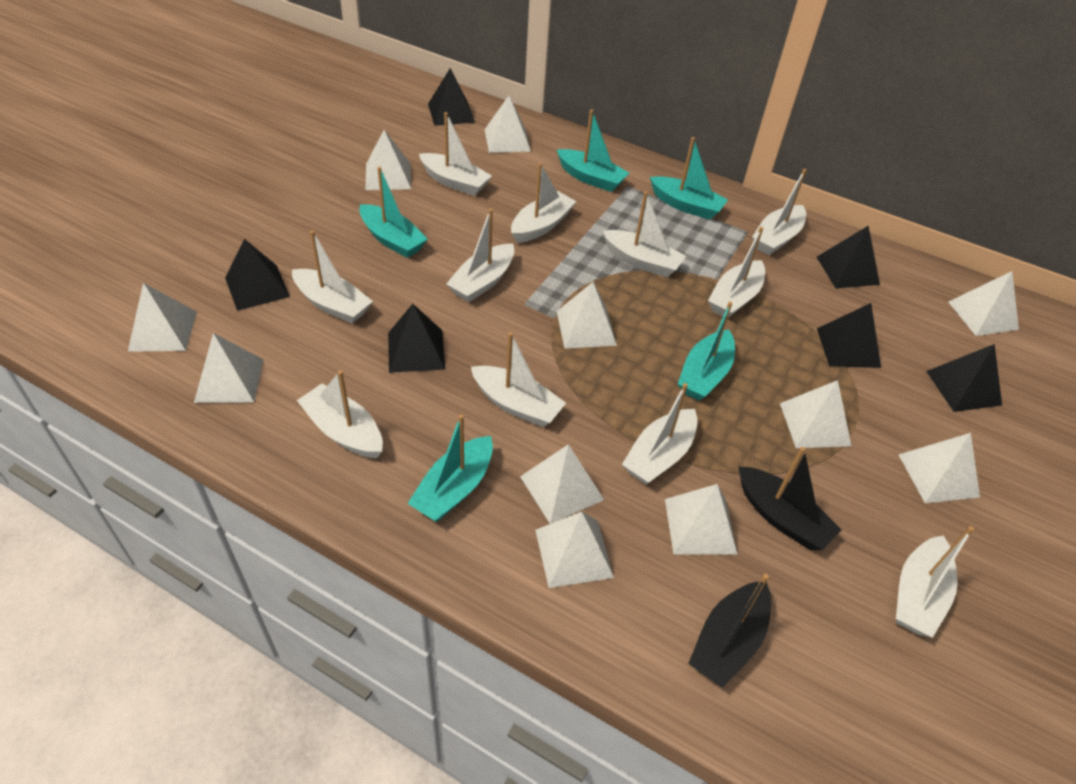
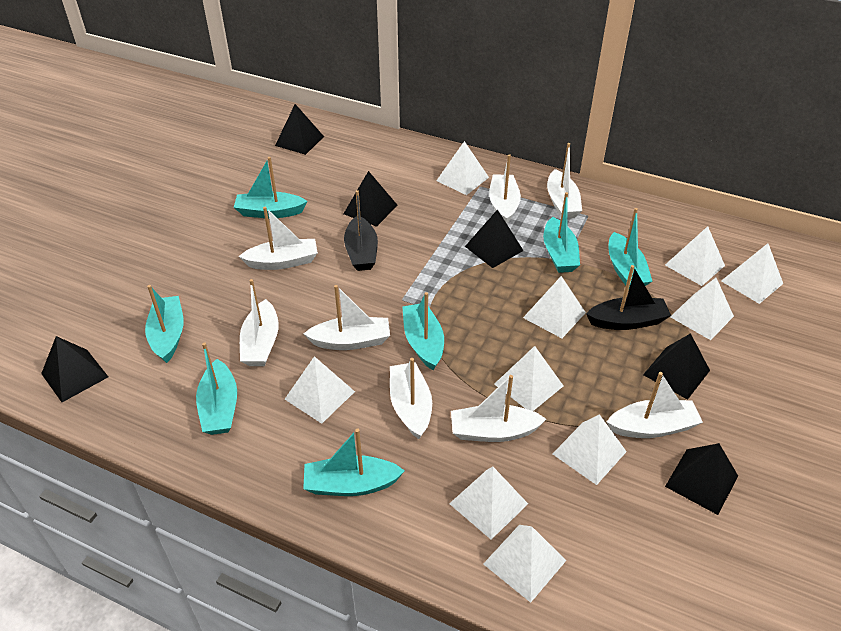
turquoise boat: 5 -> 7
white boat: 11 -> 8
white pyramid: 11 -> 10

